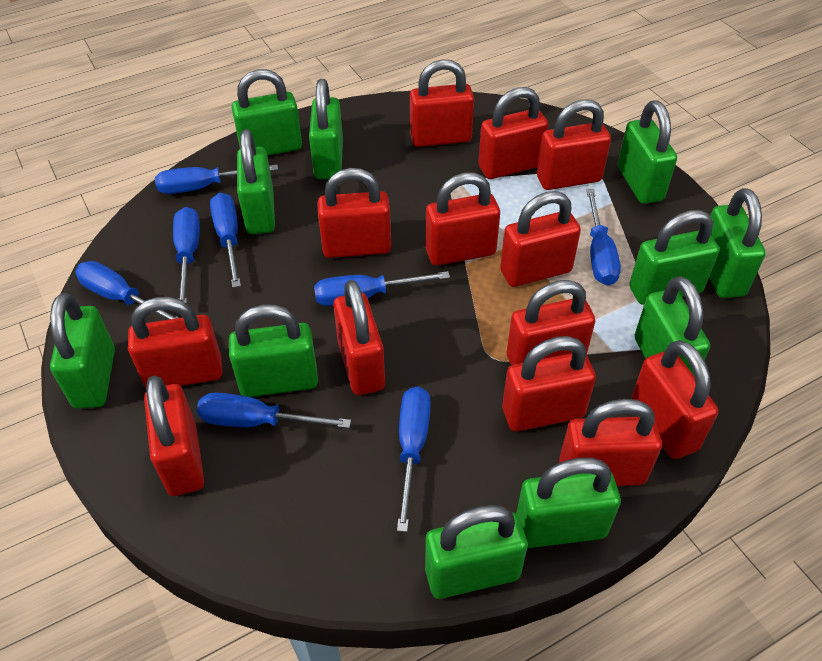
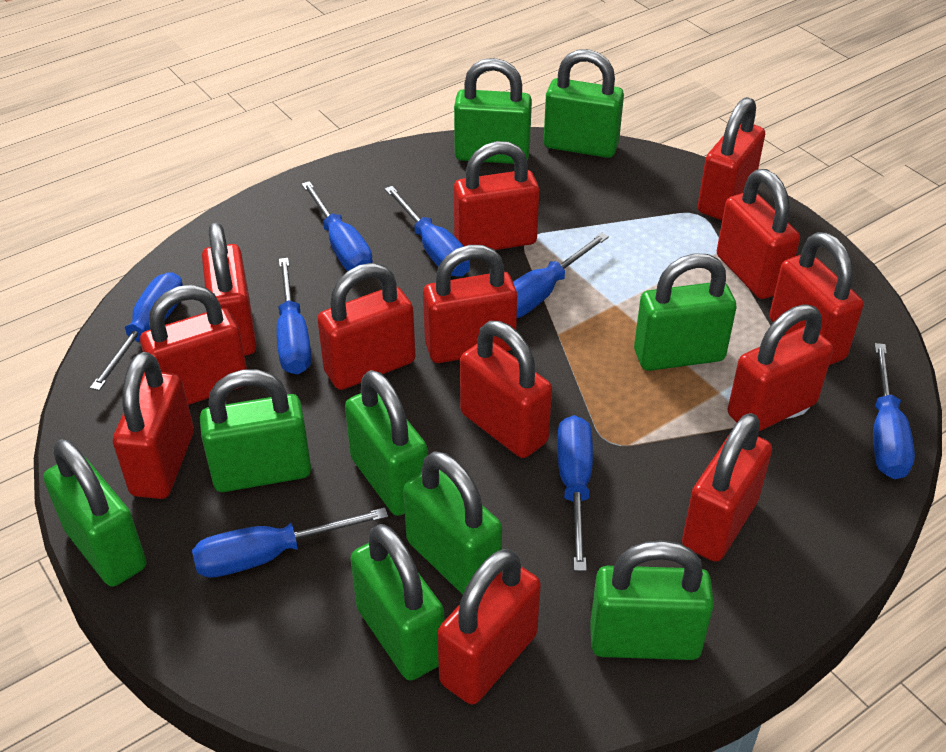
green padlock: 11 -> 9

